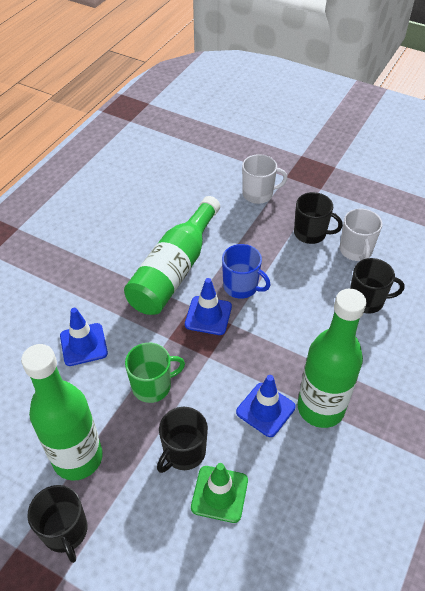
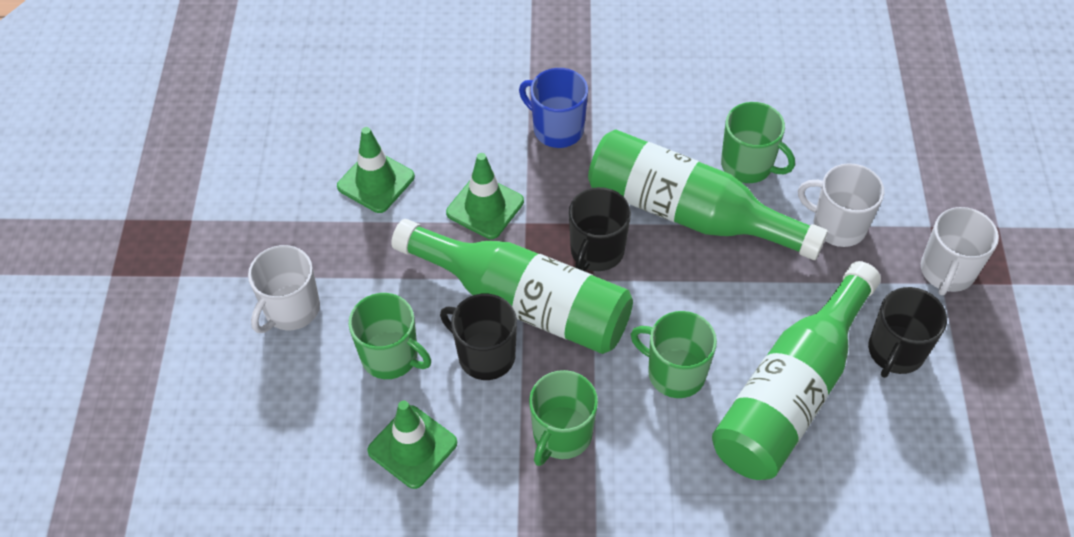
black mug: 4 -> 3
blue traffic cone: 3 -> 0
green mug: 1 -> 4
green traffic cone: 1 -> 3
white mug: 2 -> 3

